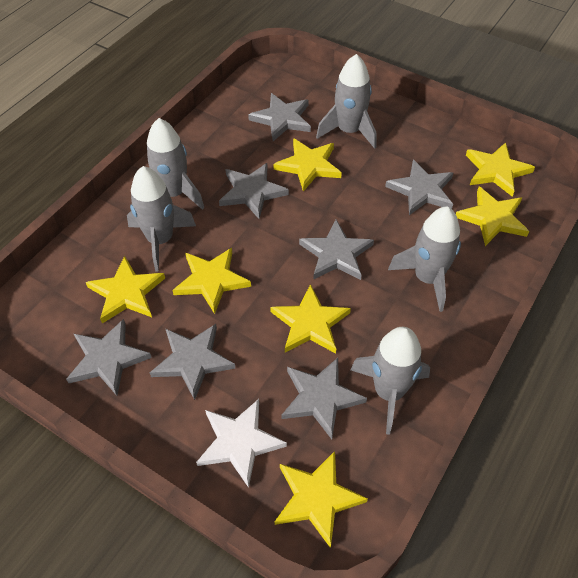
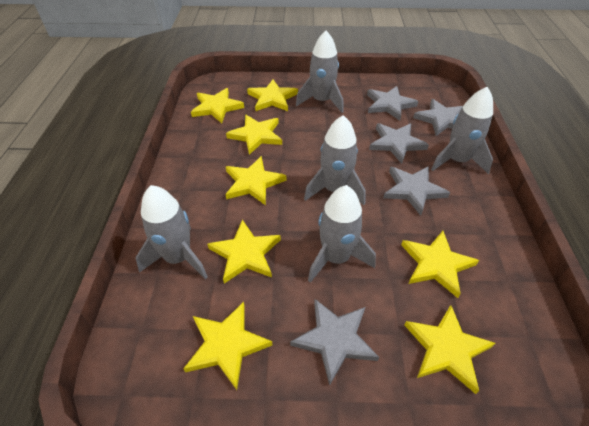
grey star: 7 -> 5
white star: 1 -> 0
yellow star: 7 -> 8

